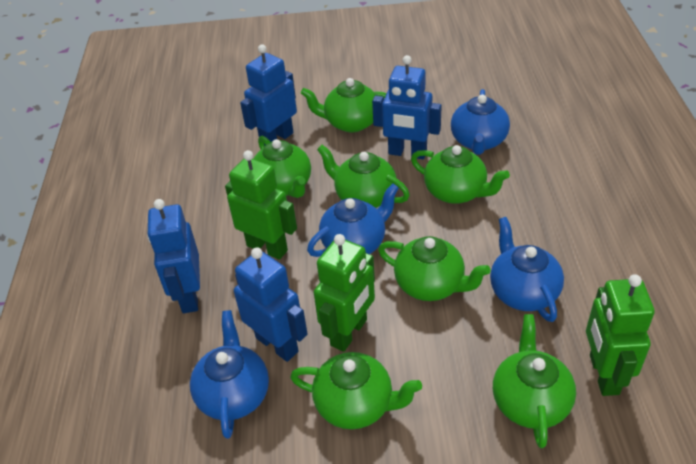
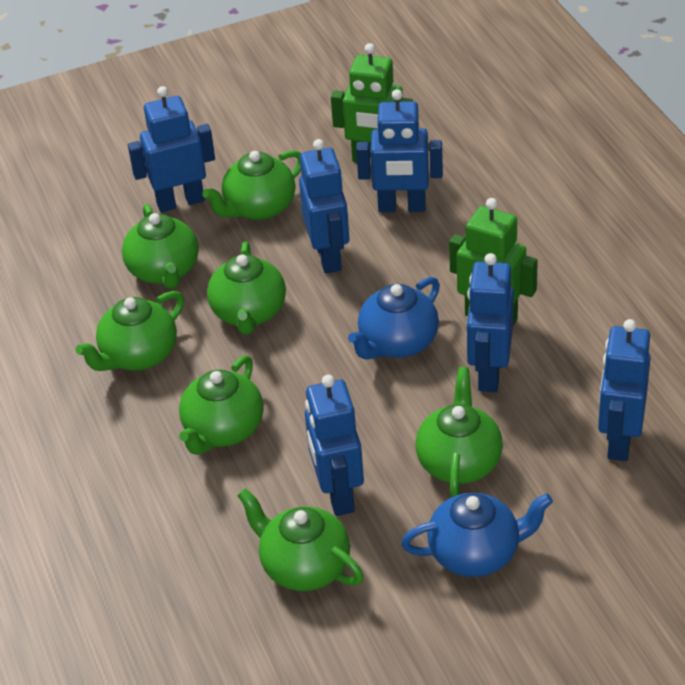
blue robot: 4 -> 6
blue teapot: 4 -> 2
green robot: 3 -> 2

